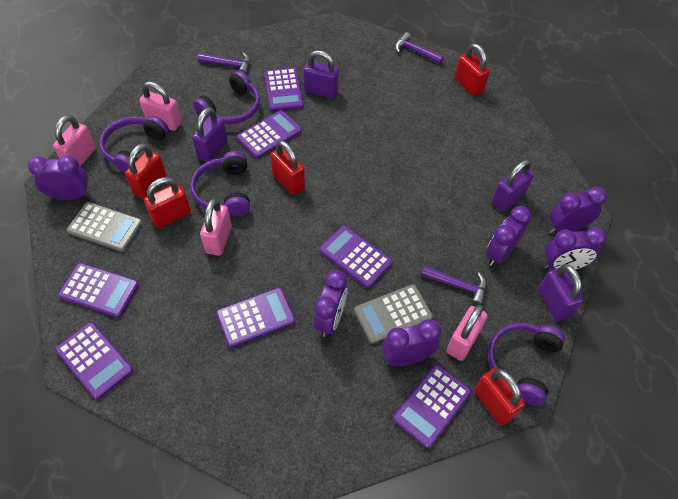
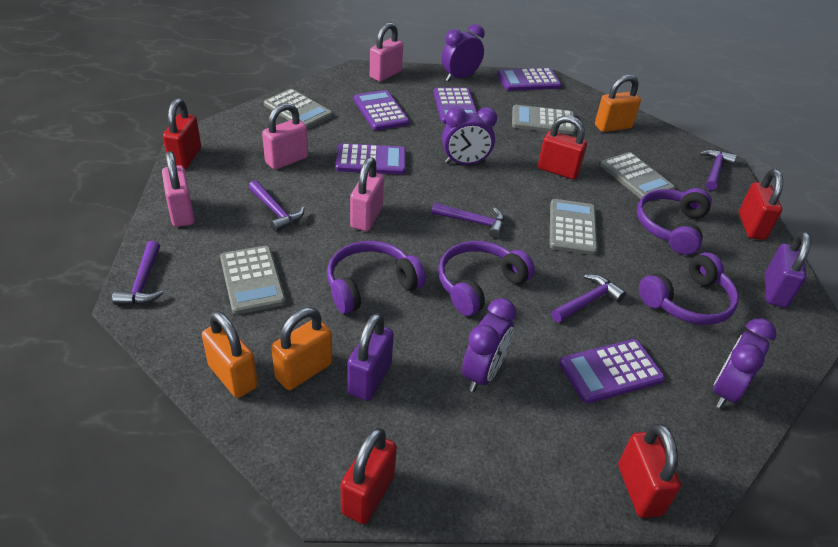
grey calculator: 2 -> 5
orange padlock: 0 -> 3
purple calculator: 7 -> 5
purple clock: 6 -> 4
purple hammer: 3 -> 5
purple padlock: 4 -> 2

